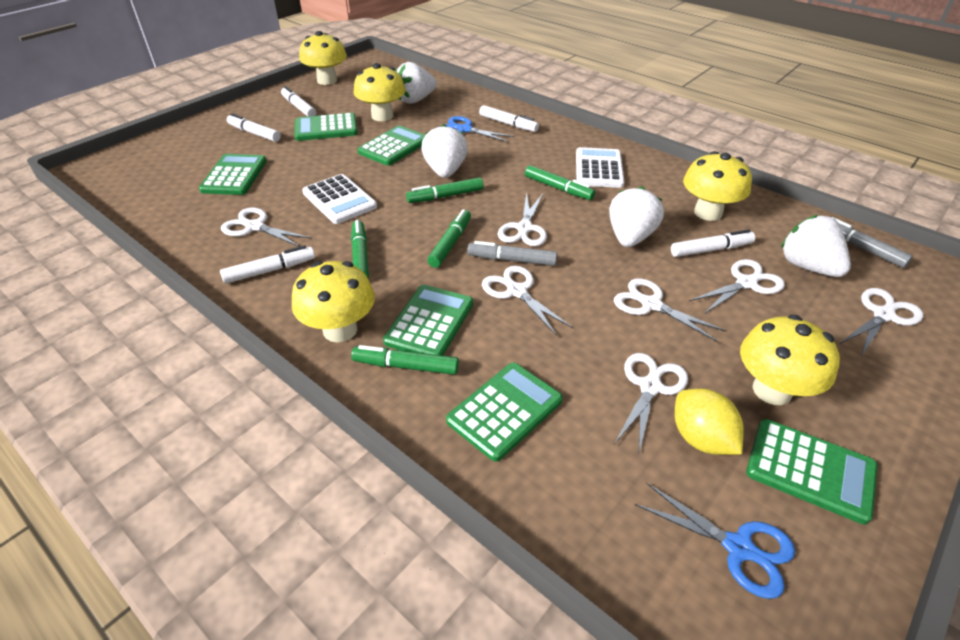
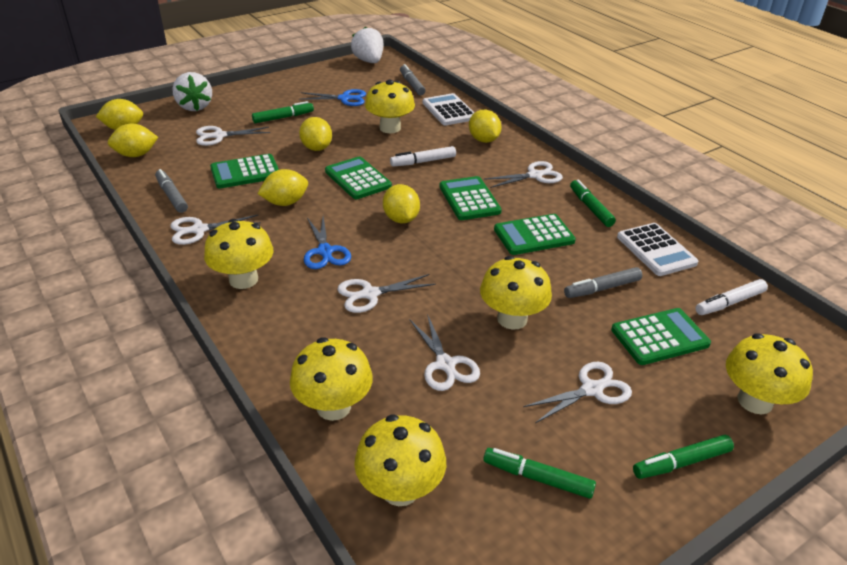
green calculator: 6 -> 5
green marker: 5 -> 4
grey marker: 2 -> 3
white marker: 5 -> 2
white scissors: 7 -> 6
white strawberry: 4 -> 2
yellow lemon: 1 -> 6
yellow mushroom: 5 -> 6

